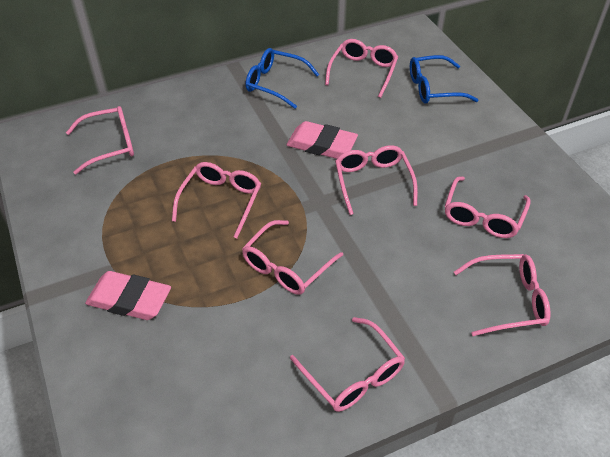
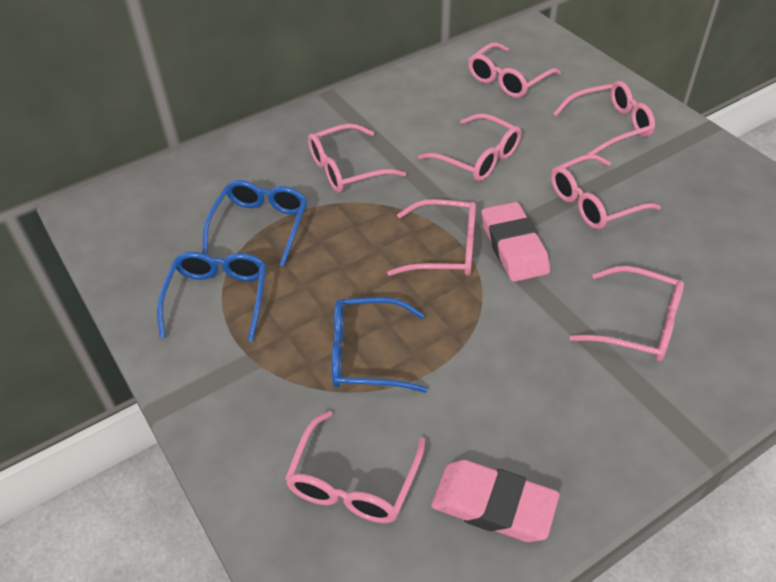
blue glasses: 2 -> 3

